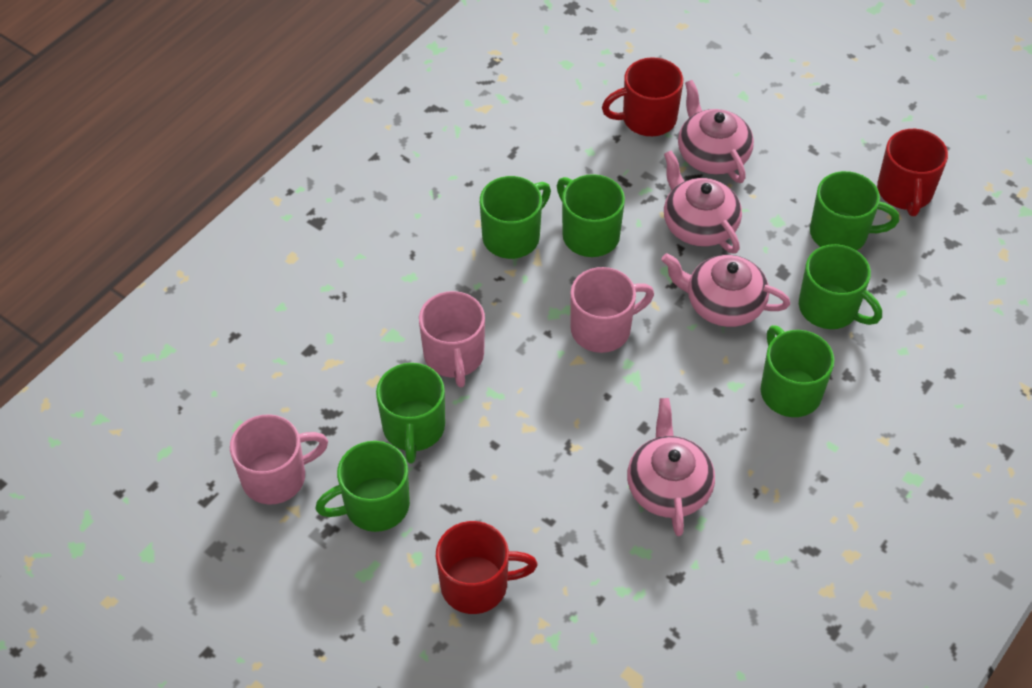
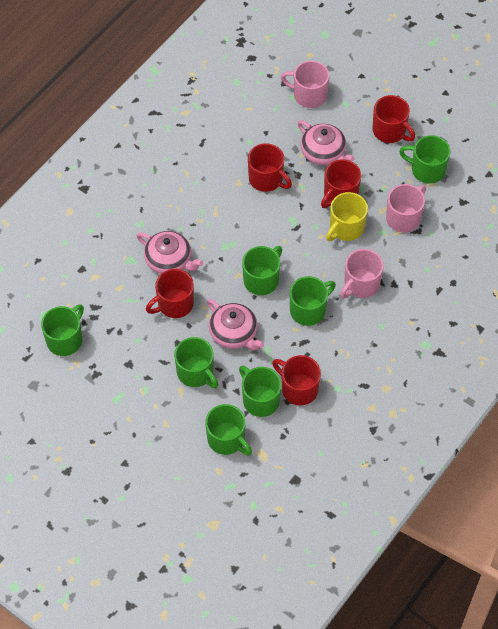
pink teapot: 4 -> 3
red mug: 3 -> 5
yellow mug: 0 -> 1

